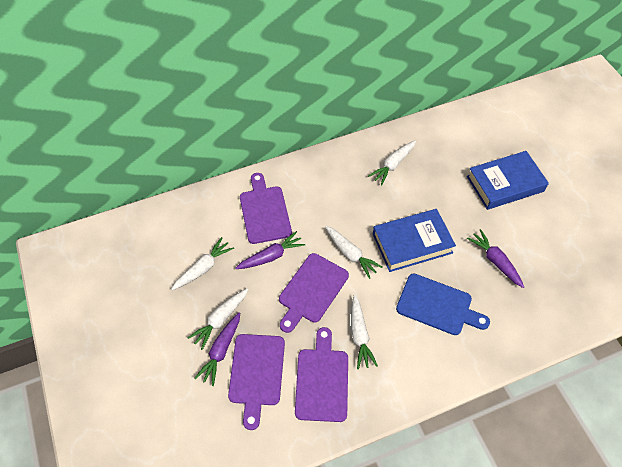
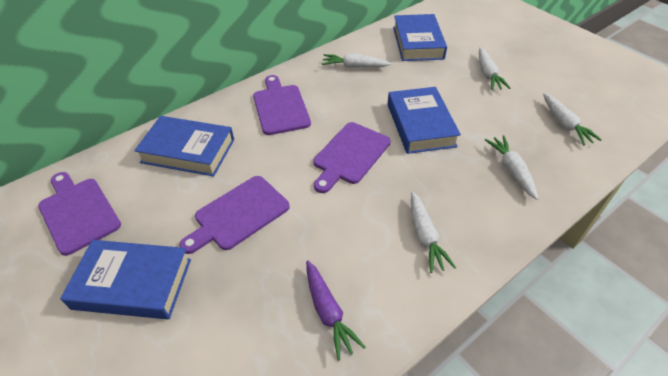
blue book: 2 -> 4
blue cutting board: 1 -> 0
purple carrot: 3 -> 1

